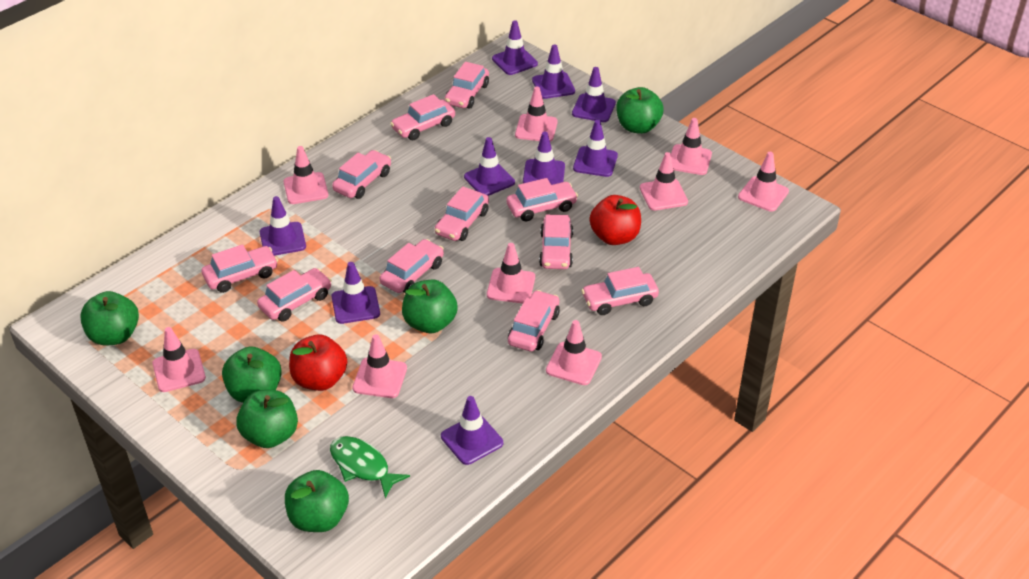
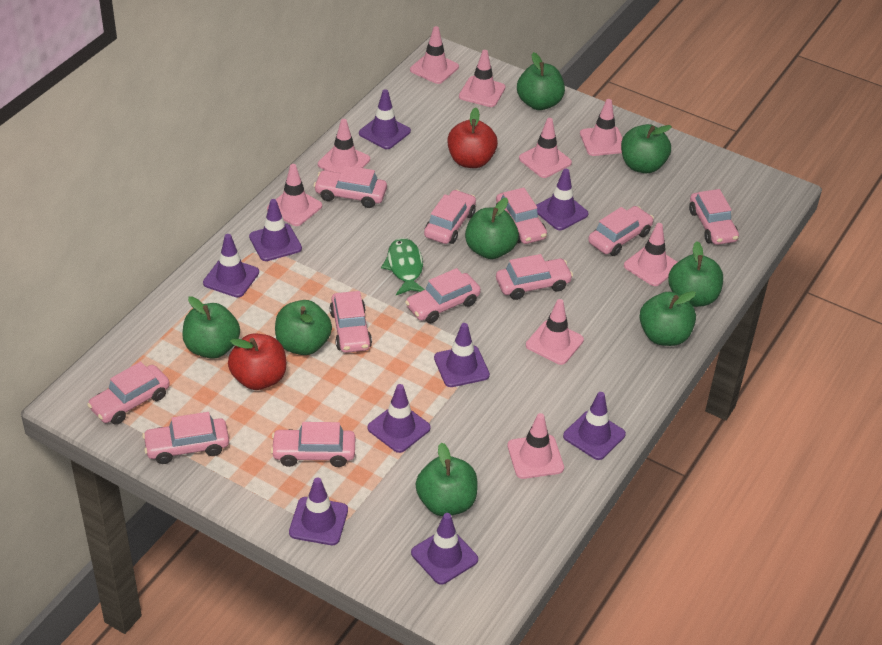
green apple: 6 -> 8

